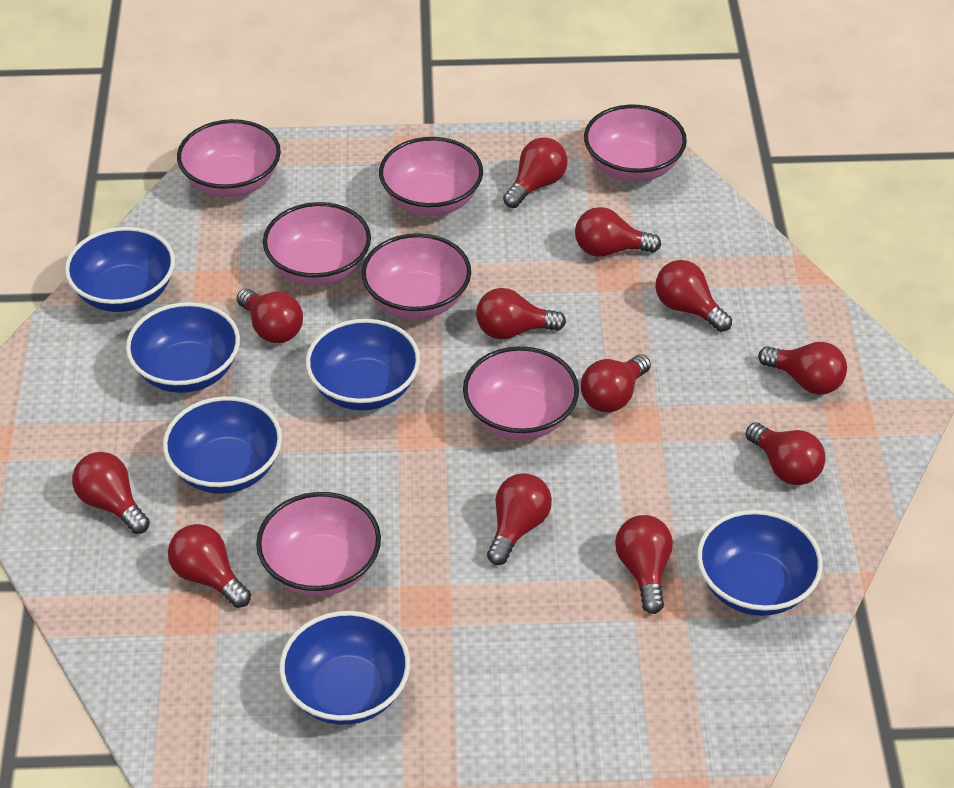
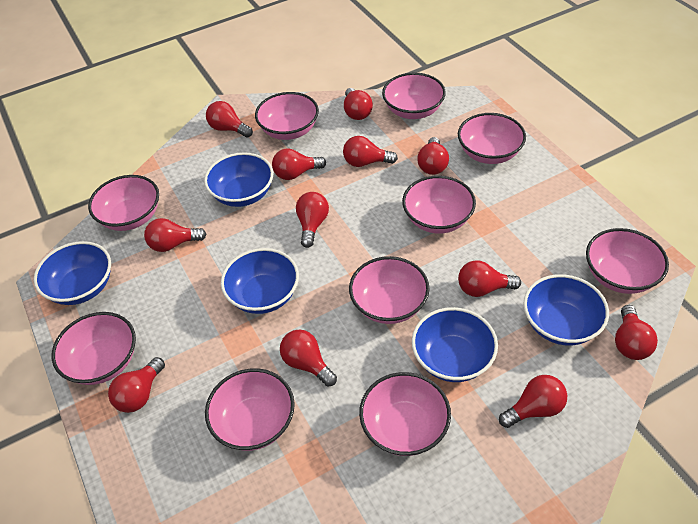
blue bowl: 6 -> 5
pink bowl: 7 -> 10

